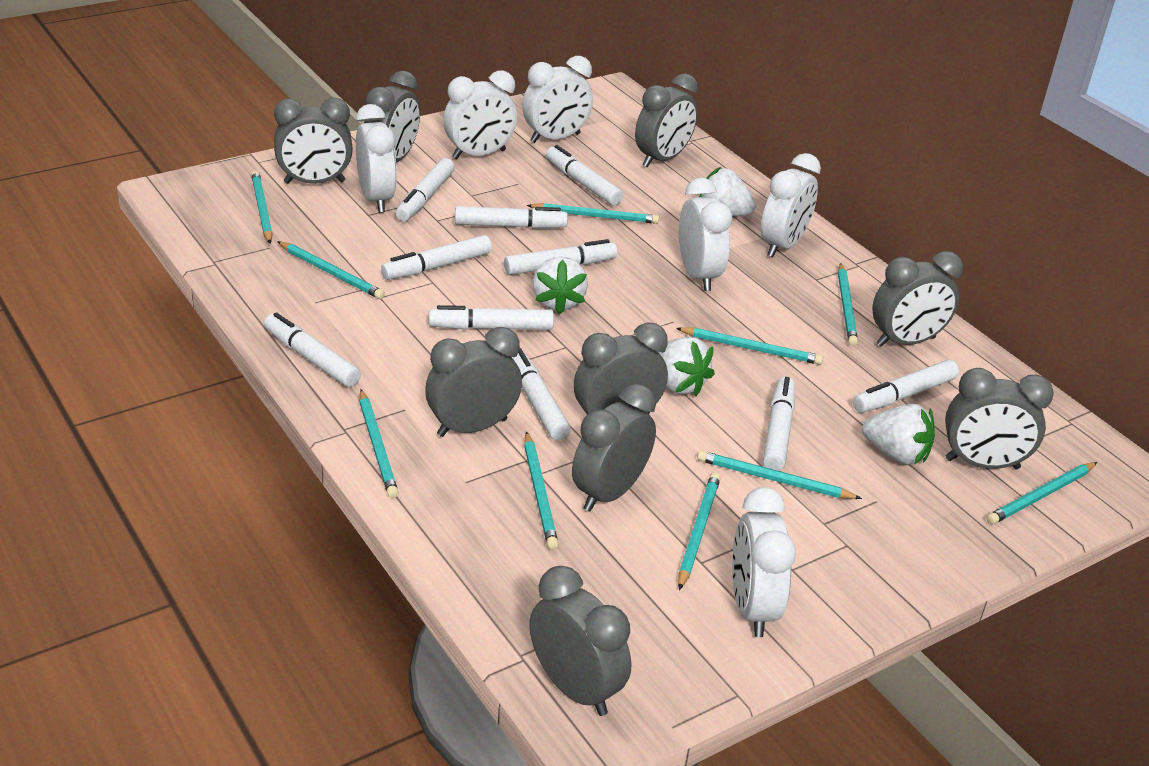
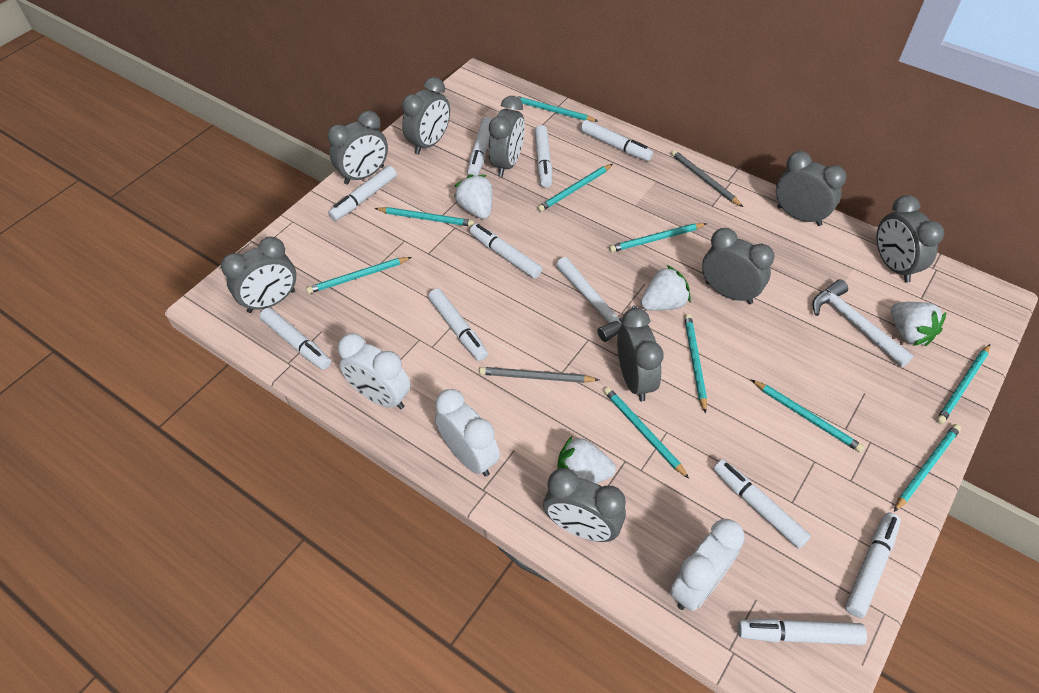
grey pencil: 0 -> 2
white clock: 6 -> 3
white hammer: 0 -> 2

